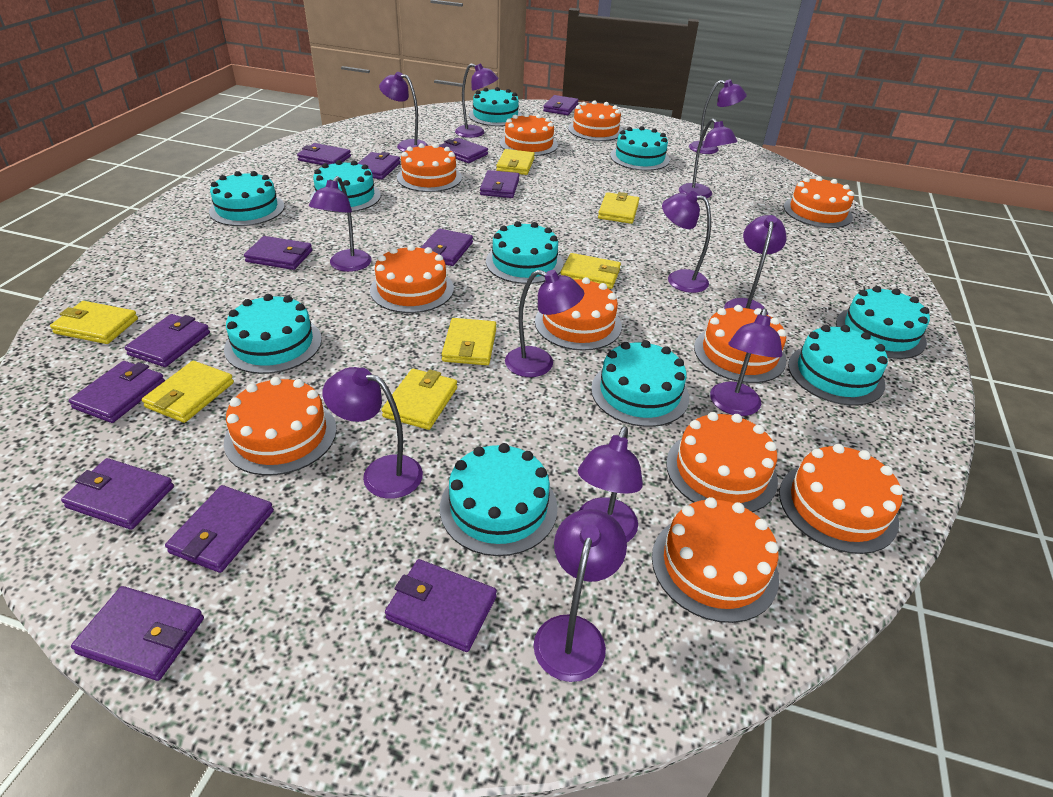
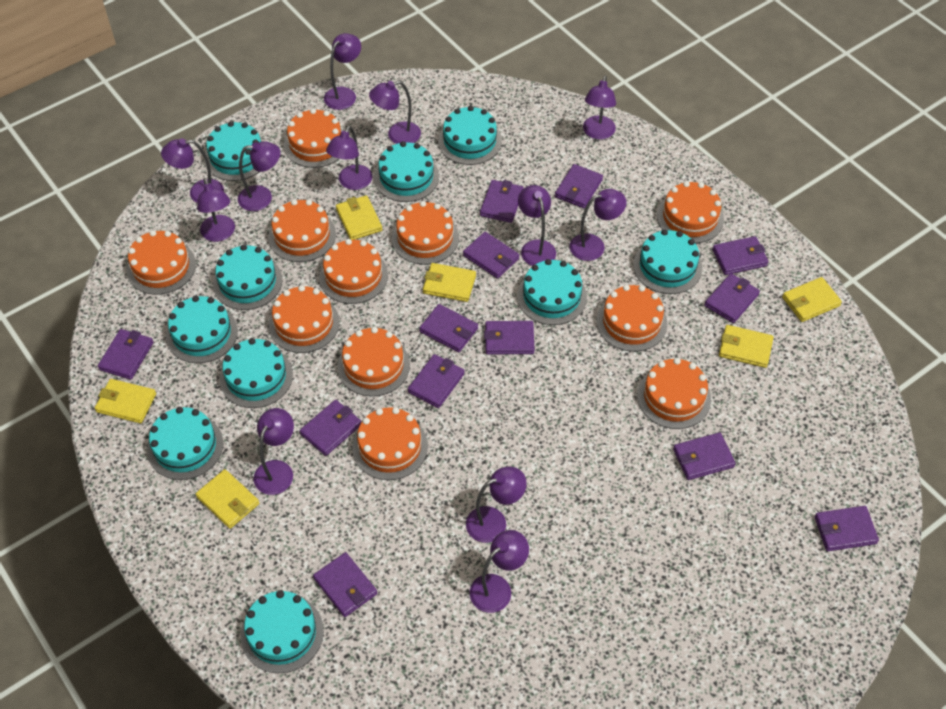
yellow wallet: 7 -> 6

